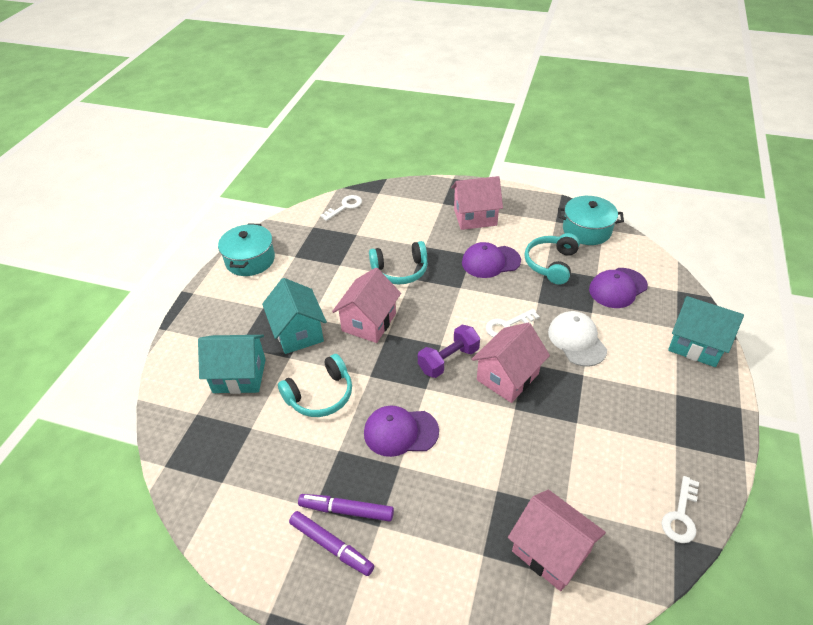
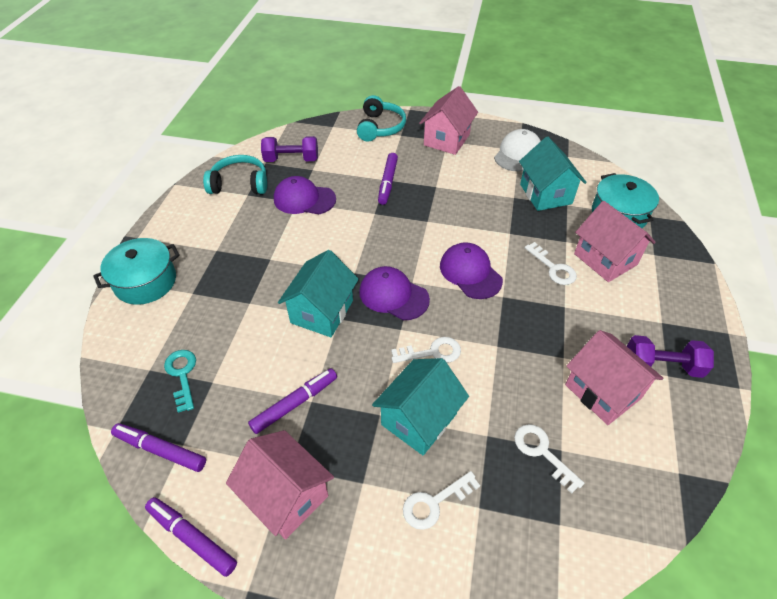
purple dumbbell: 1 -> 2
purple marker: 2 -> 4
turquoise headphones: 3 -> 2
turquoise key: 0 -> 1
white key: 3 -> 4

